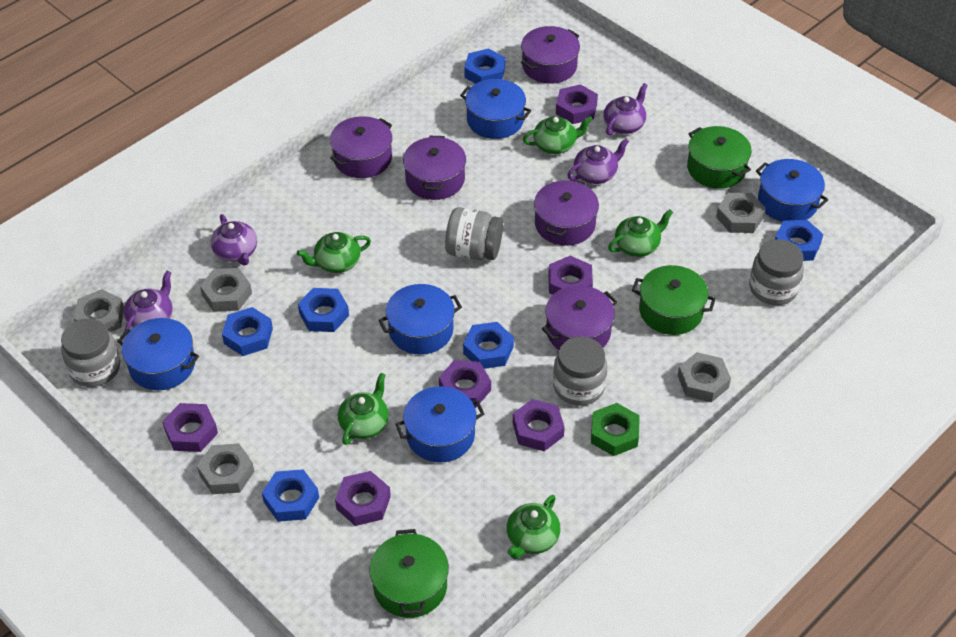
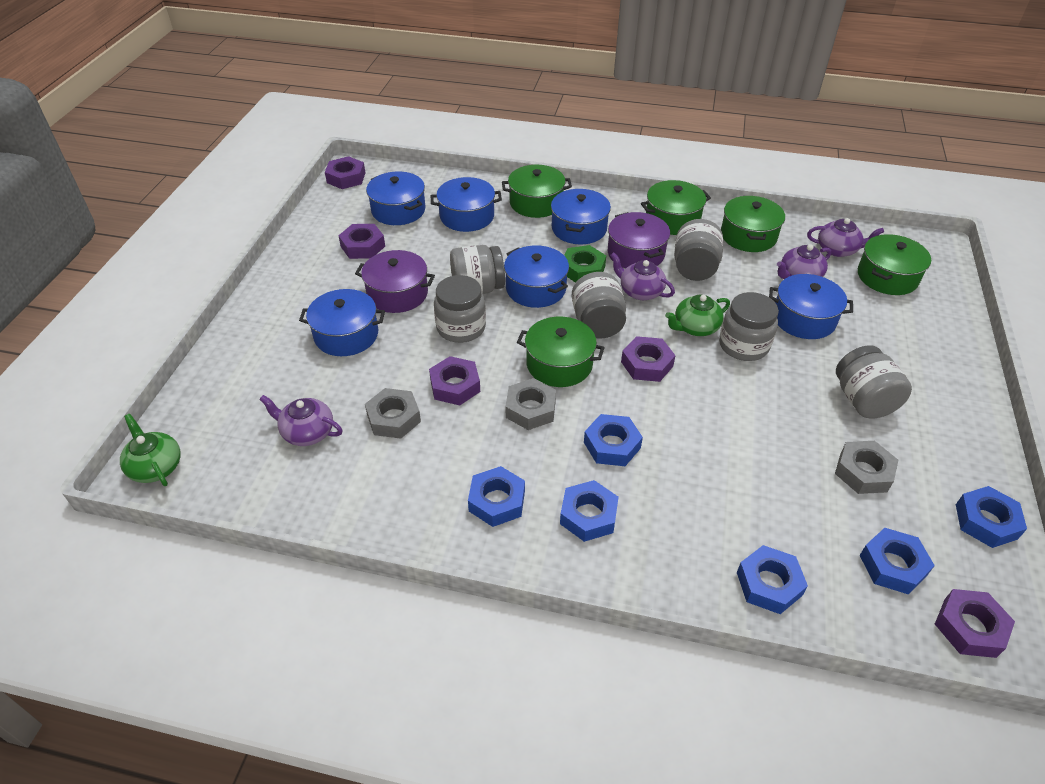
blue pot: 5 -> 6
green pot: 3 -> 5
green teapot: 5 -> 2
grey jar: 4 -> 6
grey nut: 5 -> 3
purple nut: 6 -> 5
purple pot: 5 -> 2

